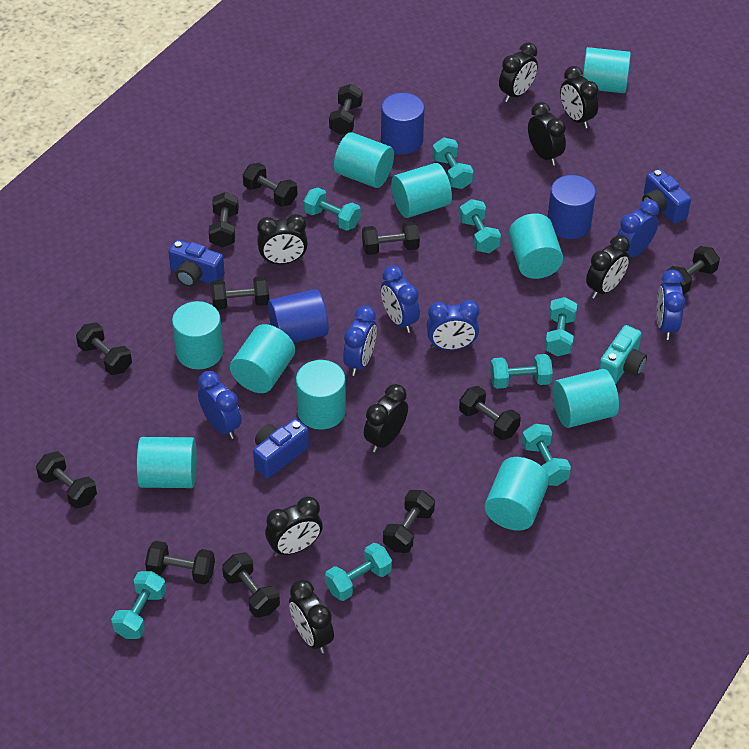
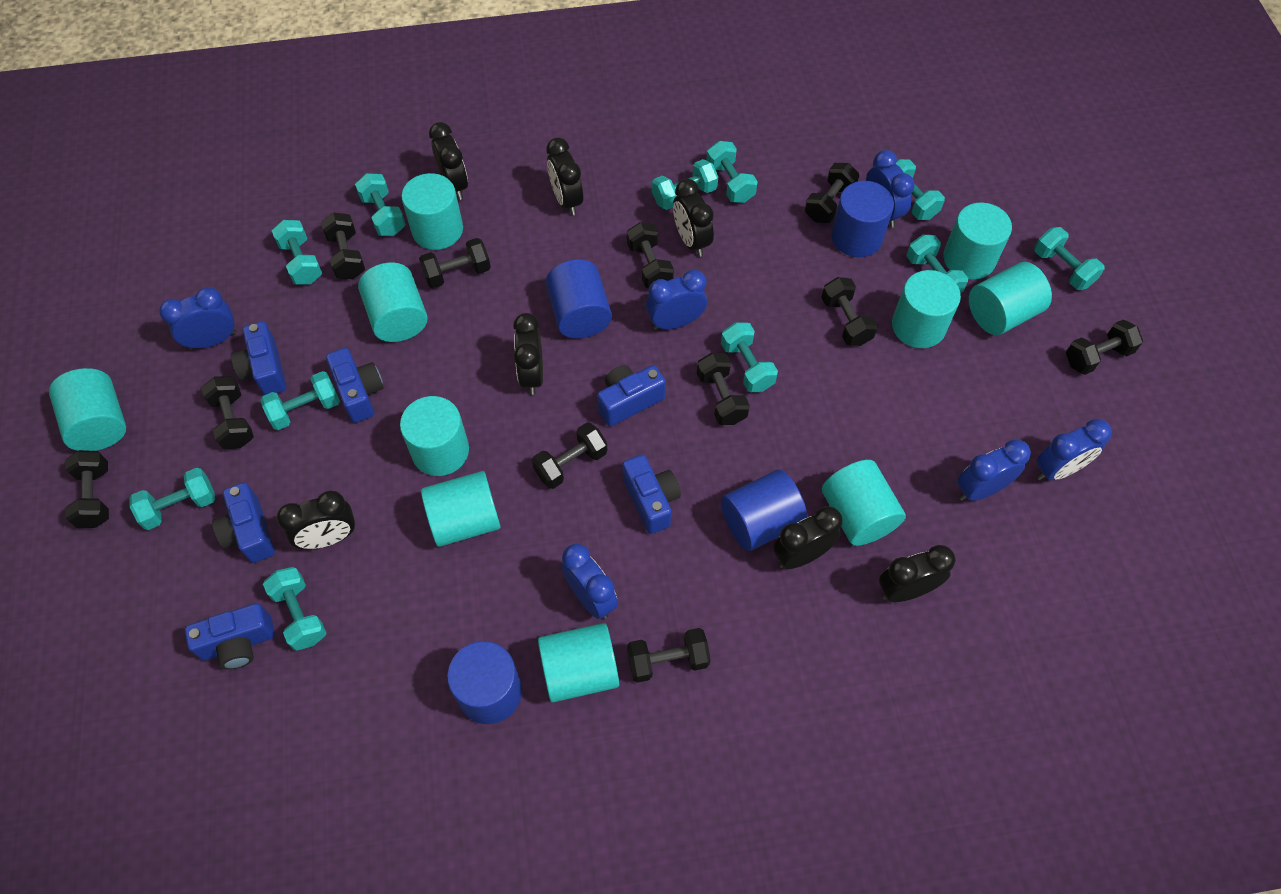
black clock: 8 -> 7
black dumbbell: 12 -> 11
blue camera: 3 -> 6
blue cylinder: 3 -> 4
turquoise camera: 1 -> 0
turquoise dumbbell: 8 -> 11

